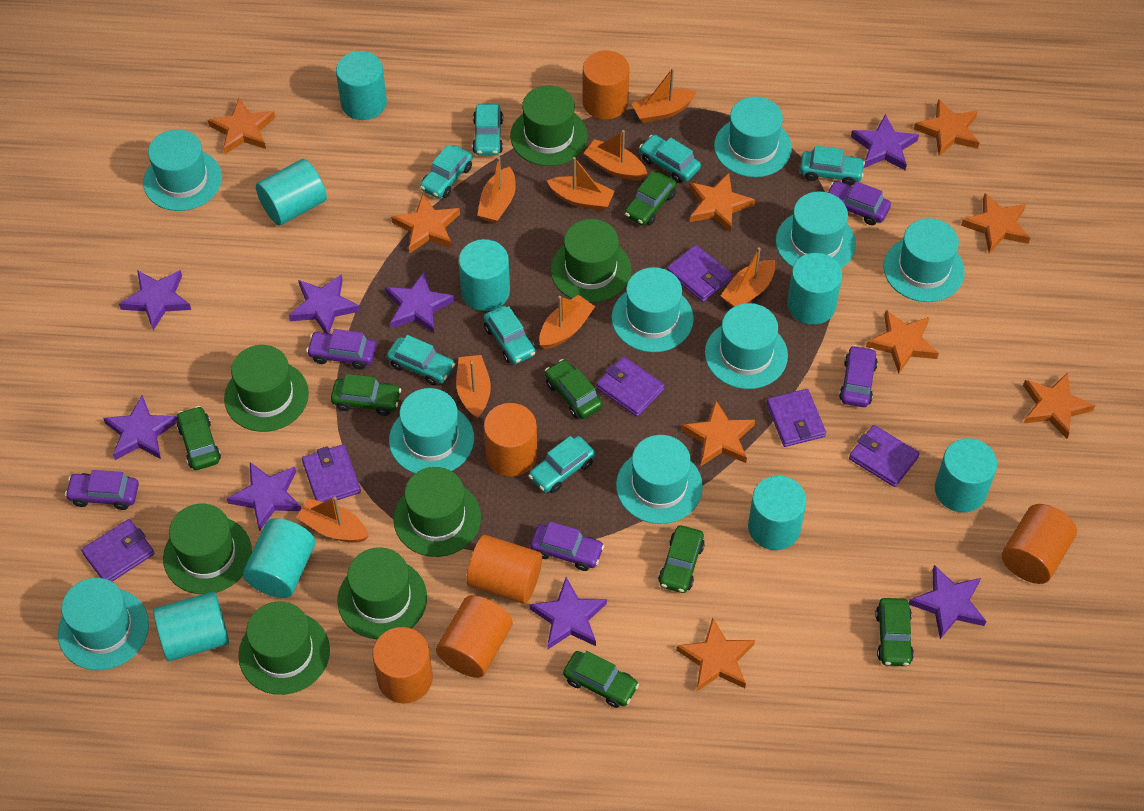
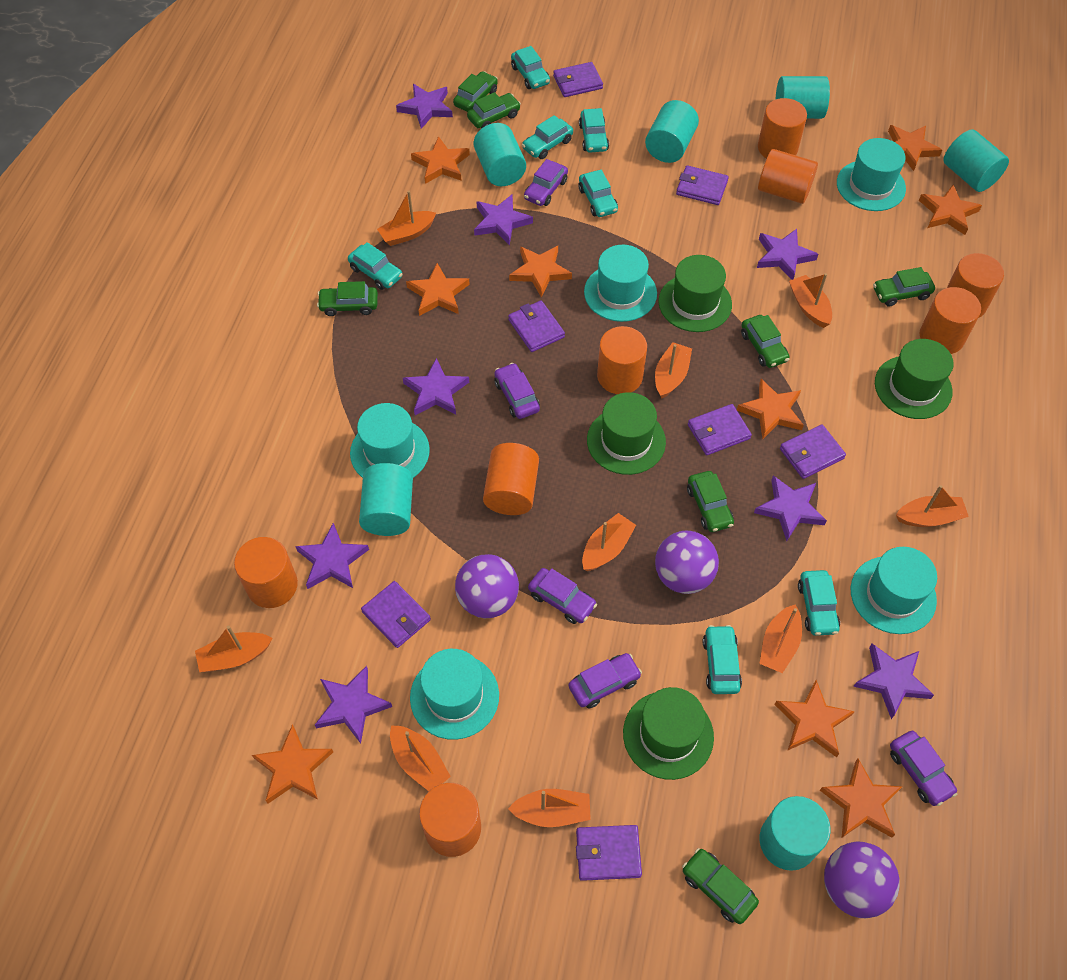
green hat: 7 -> 4
orange boat: 8 -> 9
orange cylinder: 6 -> 8
purple ball: 0 -> 3
purple wallet: 6 -> 7
turquoise cylinder: 8 -> 6
turquoise hat: 9 -> 5

